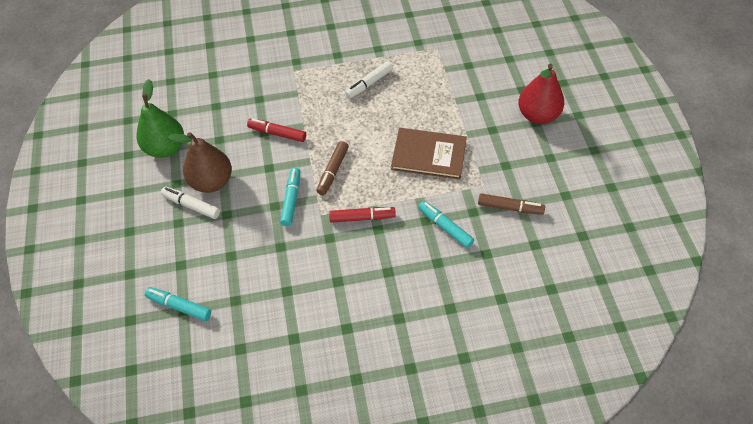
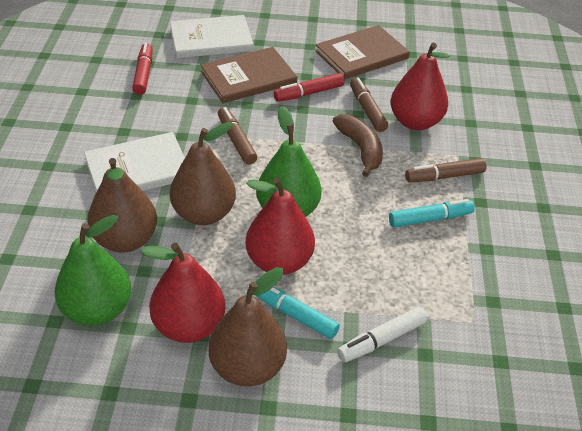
brown banana: 0 -> 1
brown book: 1 -> 2
brown marker: 2 -> 3
brown pear: 1 -> 3
green pear: 1 -> 2
red pear: 1 -> 3
turquoise marker: 3 -> 2
white book: 0 -> 2
white marker: 2 -> 1

